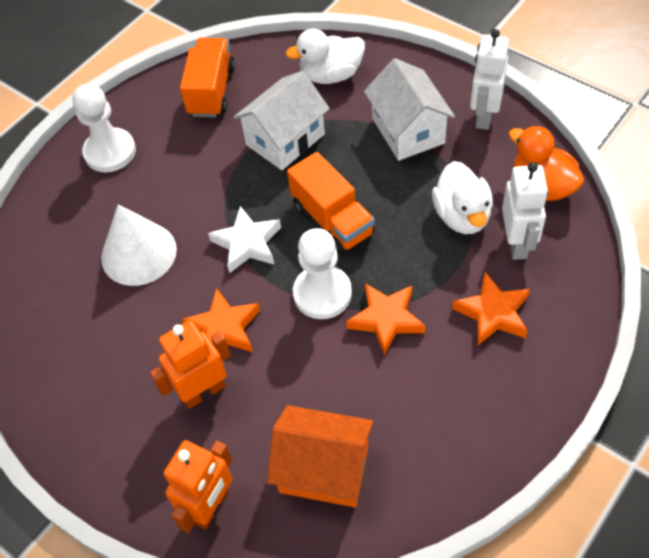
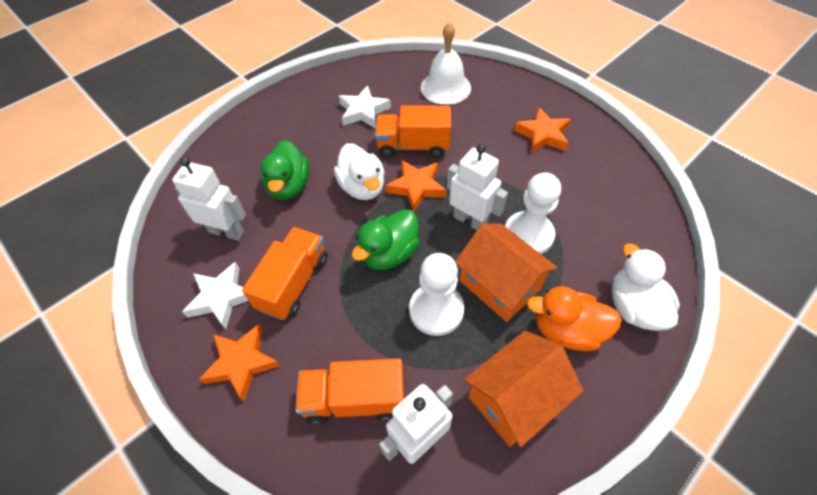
green duck: 0 -> 2
orange house: 1 -> 2
orange robot: 2 -> 0
orange truck: 2 -> 3
white bell: 0 -> 1
white cone: 1 -> 0
white house: 2 -> 0
white robot: 2 -> 3
white star: 1 -> 2

